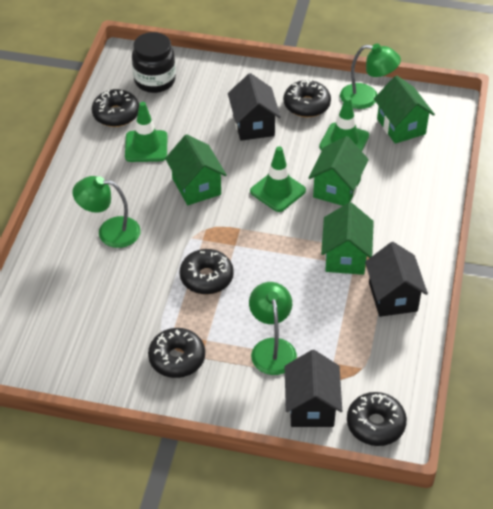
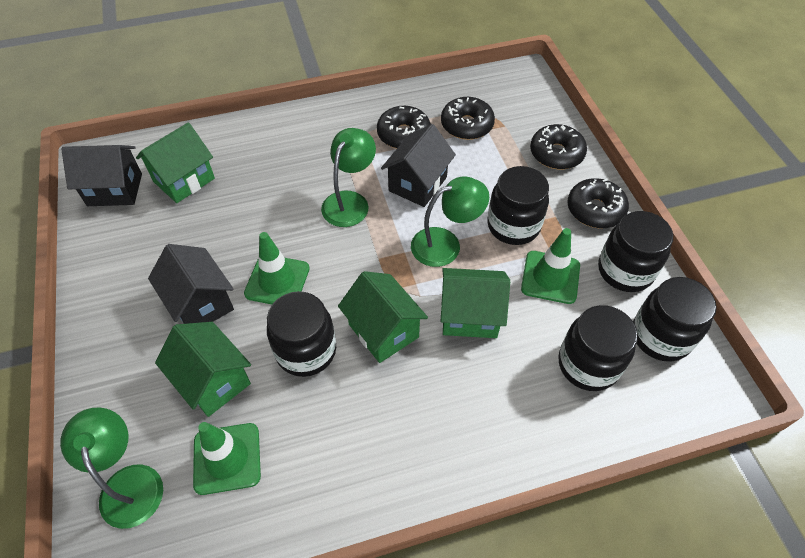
black donut: 5 -> 4
black jar: 1 -> 5

